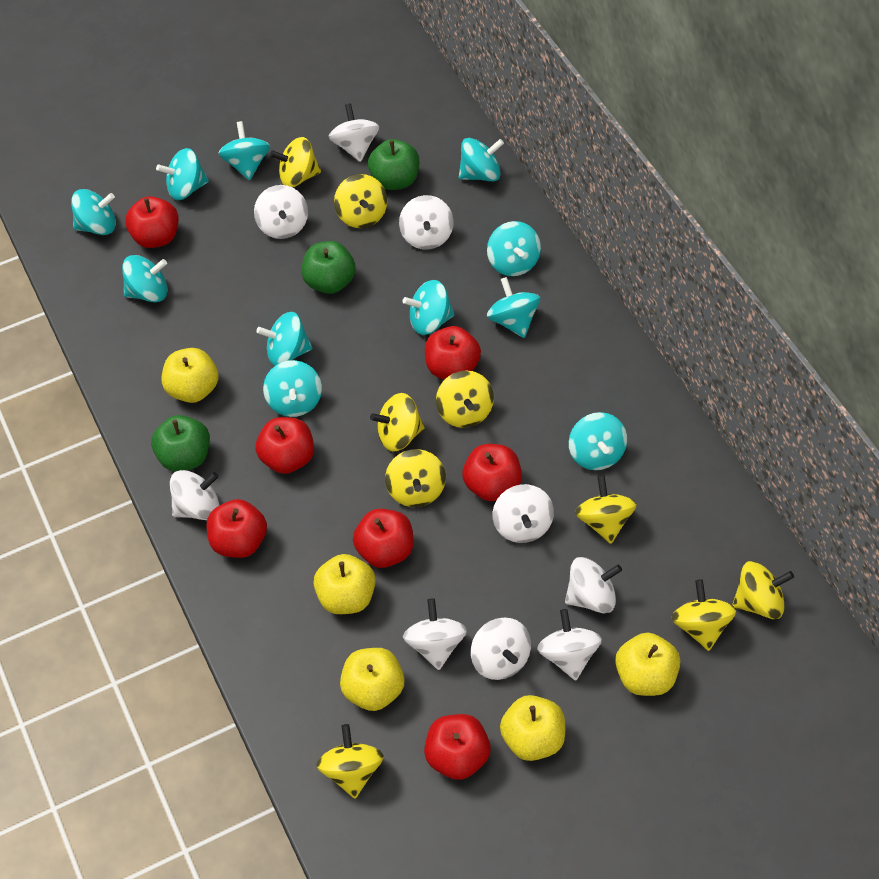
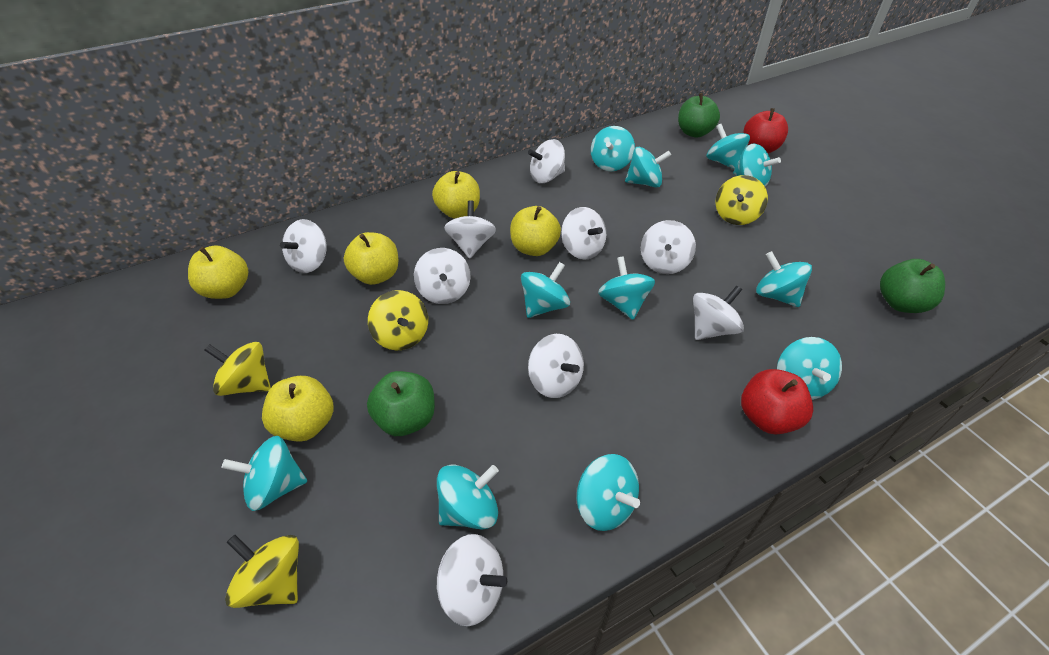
red apple: 7 -> 2
yellow spinning top: 9 -> 4

